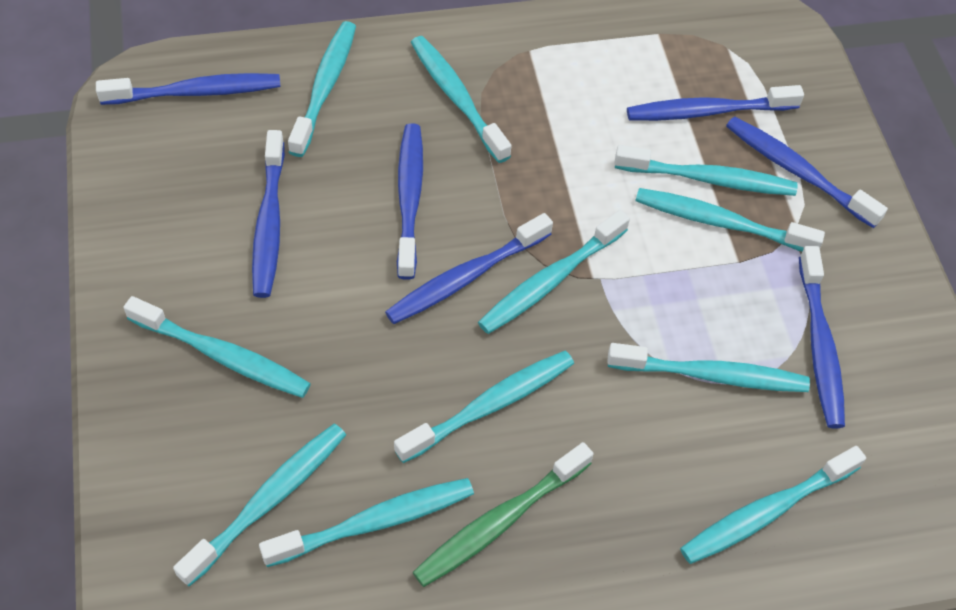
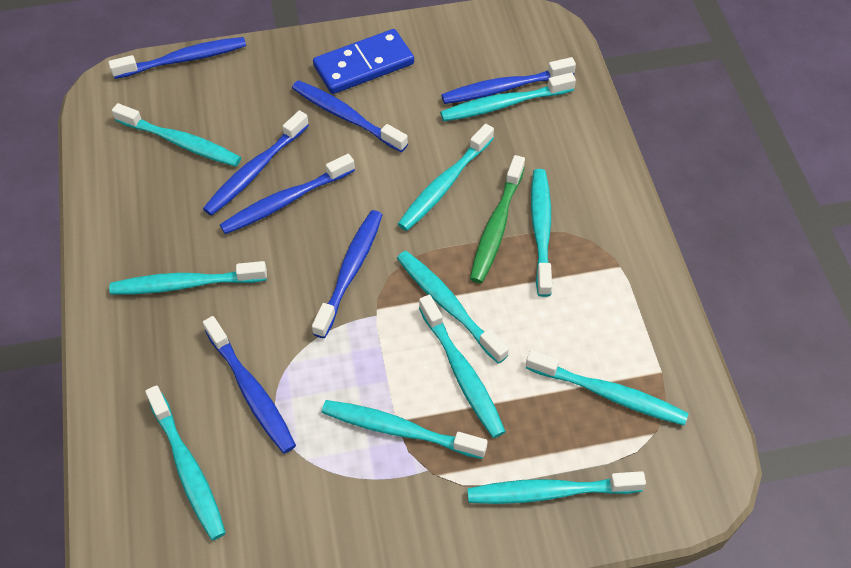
blue domino: 0 -> 1

